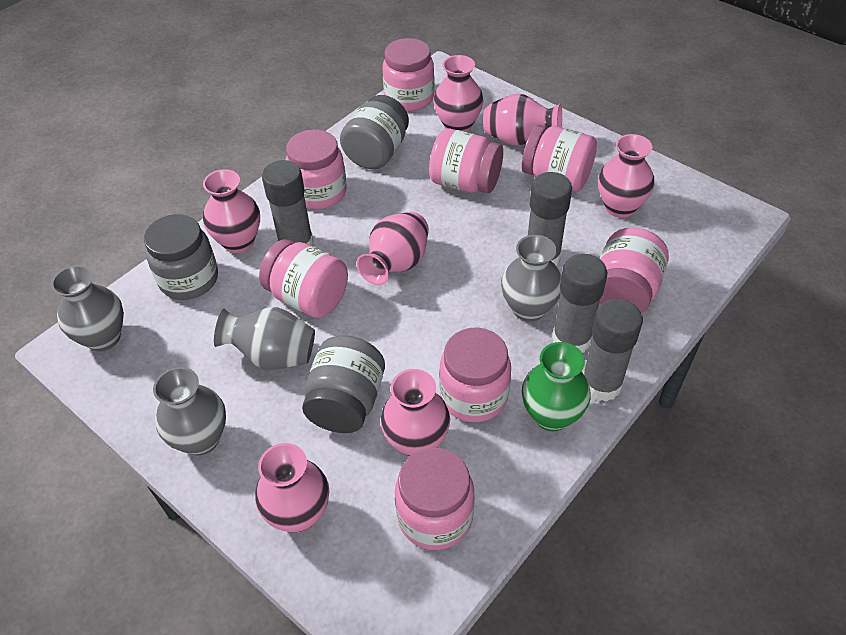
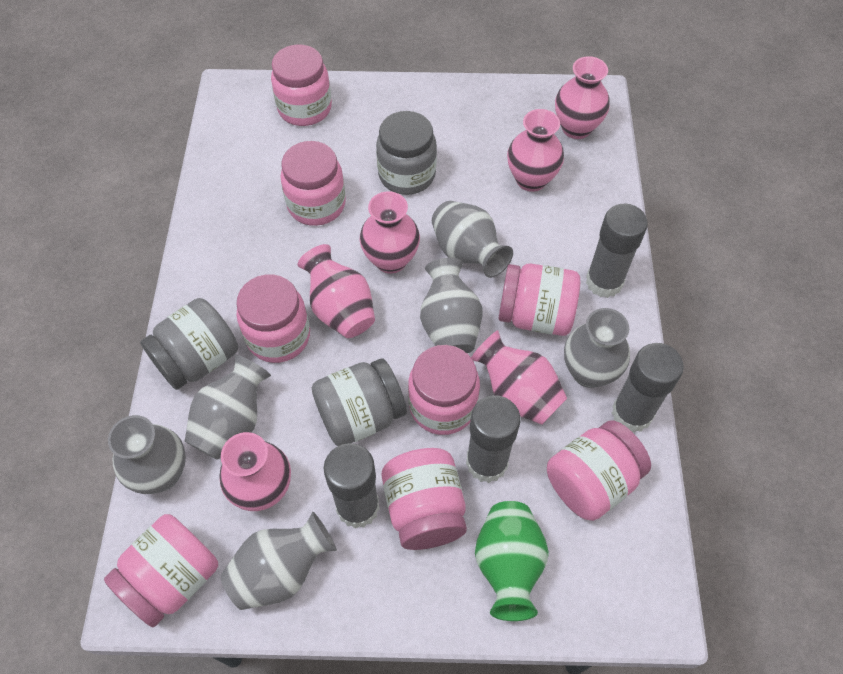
grey vase: 4 -> 6
pink vase: 7 -> 6

